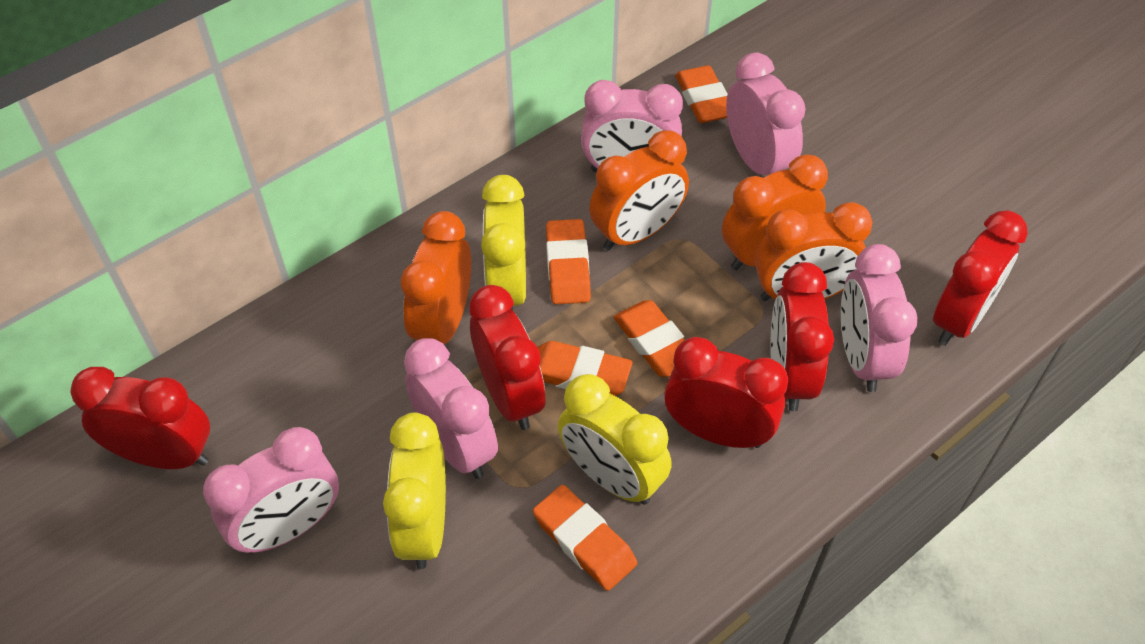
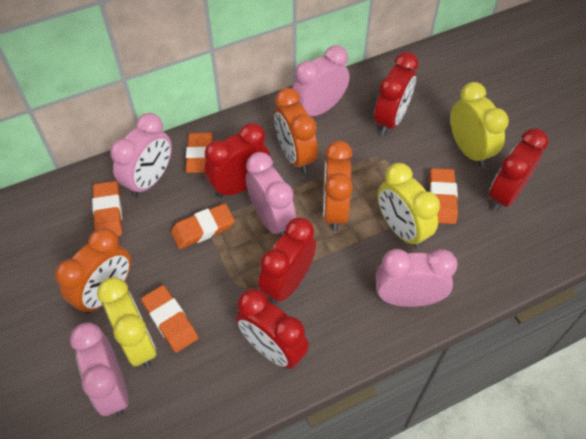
orange clock: 4 -> 3

